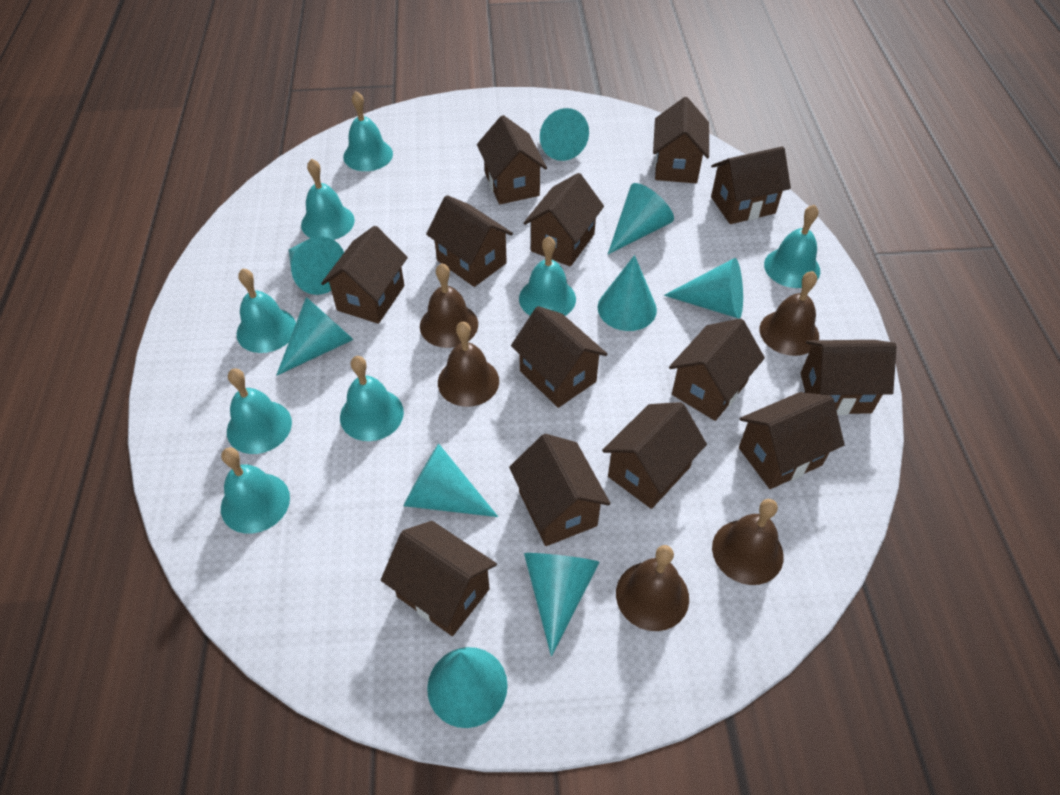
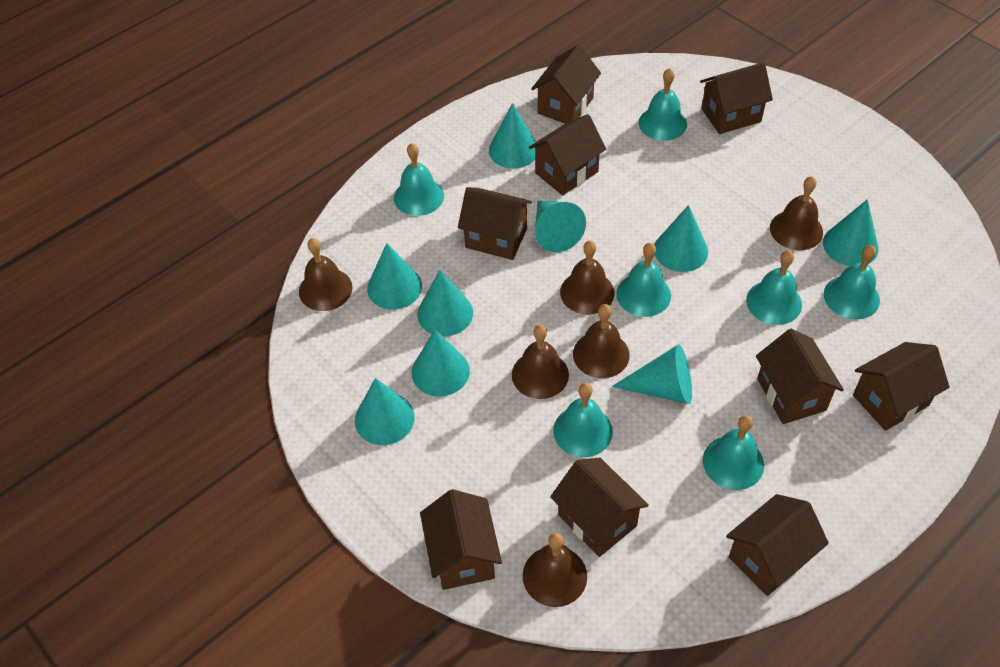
brown bell: 5 -> 6
brown house: 13 -> 9
turquoise bell: 8 -> 7

